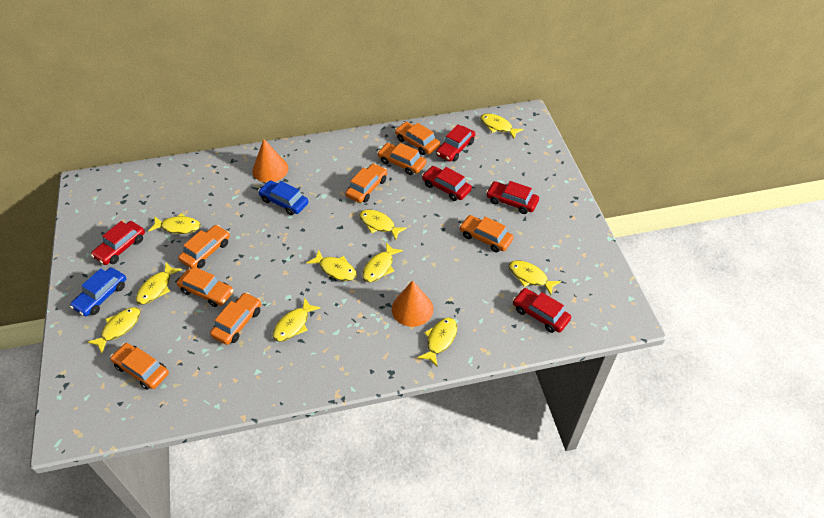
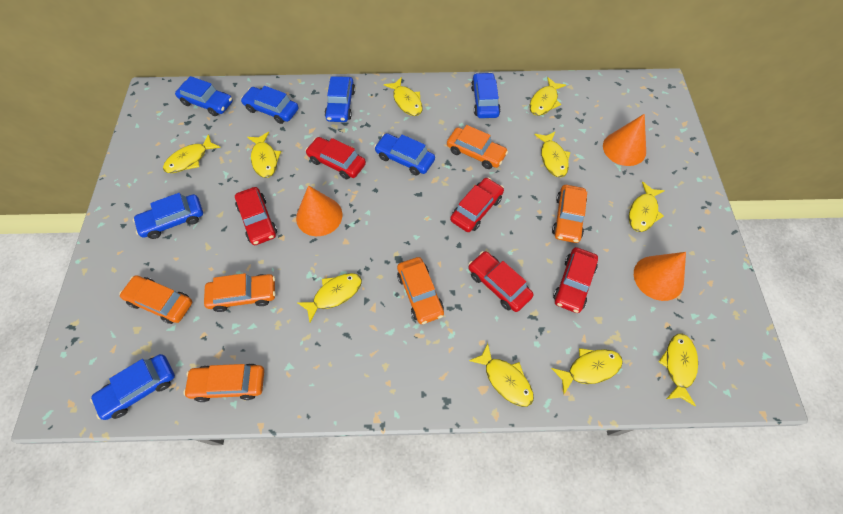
blue car: 2 -> 7
orange car: 8 -> 6
orange cone: 2 -> 3

